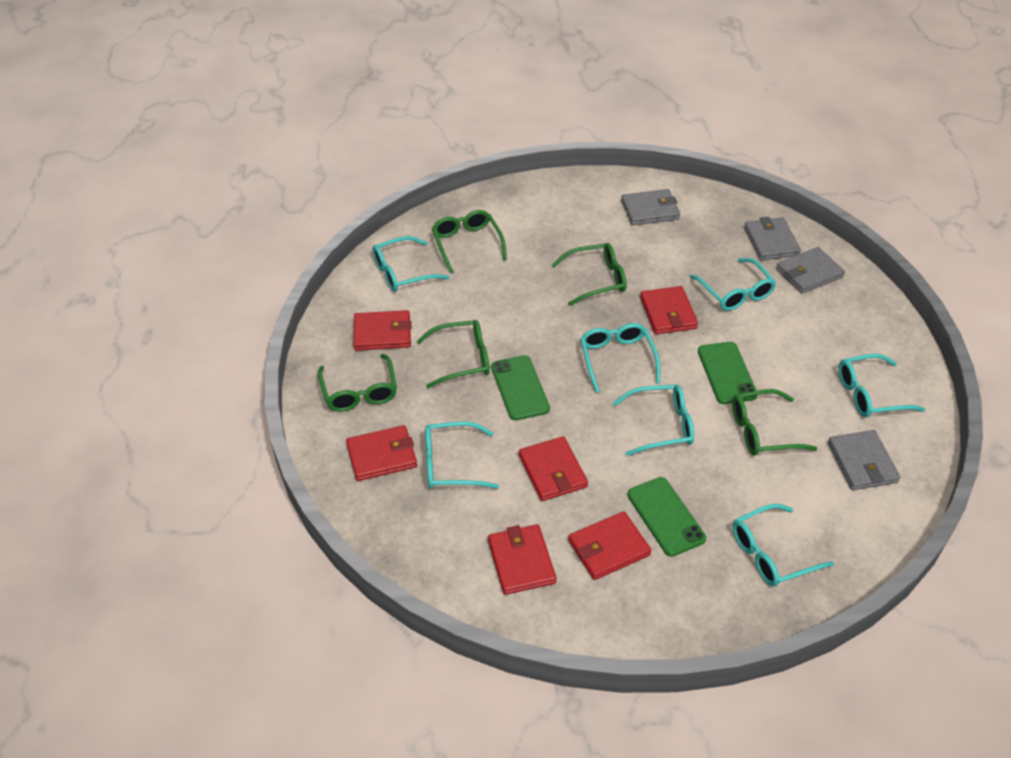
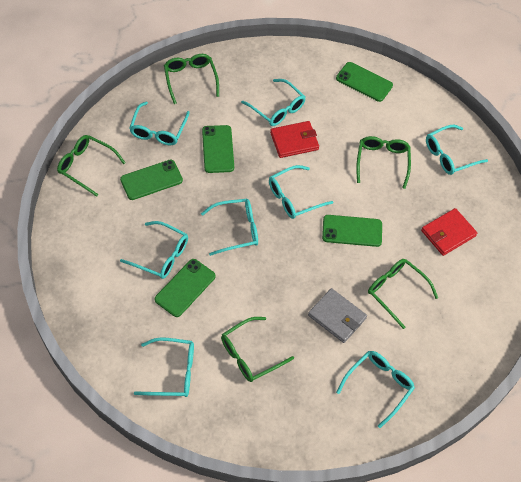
green phone: 3 -> 5
grey wallet: 4 -> 1
red wallet: 6 -> 2
turquoise glasses: 7 -> 8

